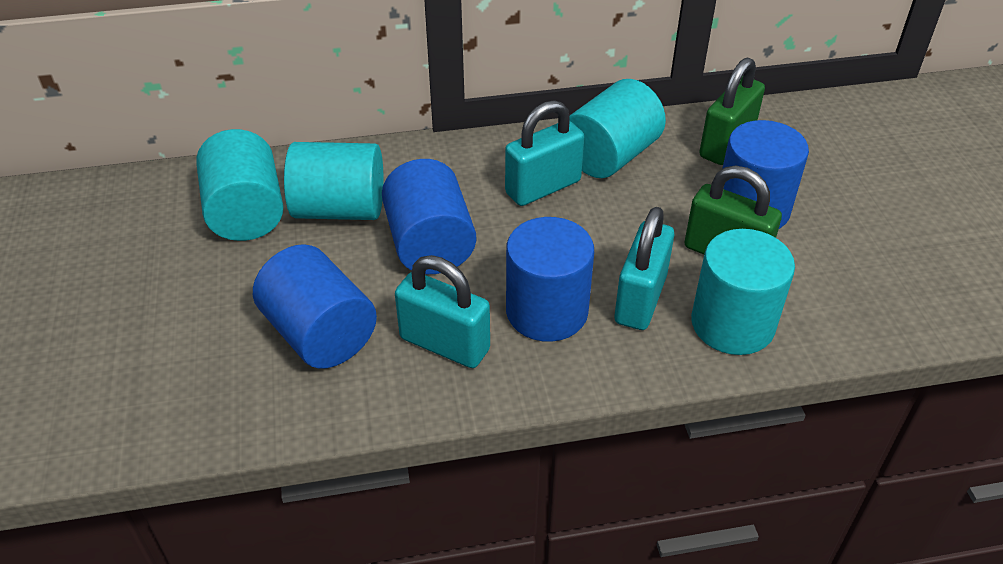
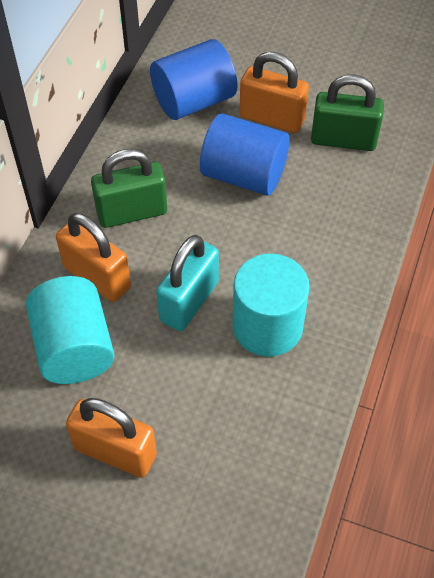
blue cylinder: 4 -> 2
orange padlock: 0 -> 3
turquoise cylinder: 4 -> 2
turquoise padlock: 3 -> 1

